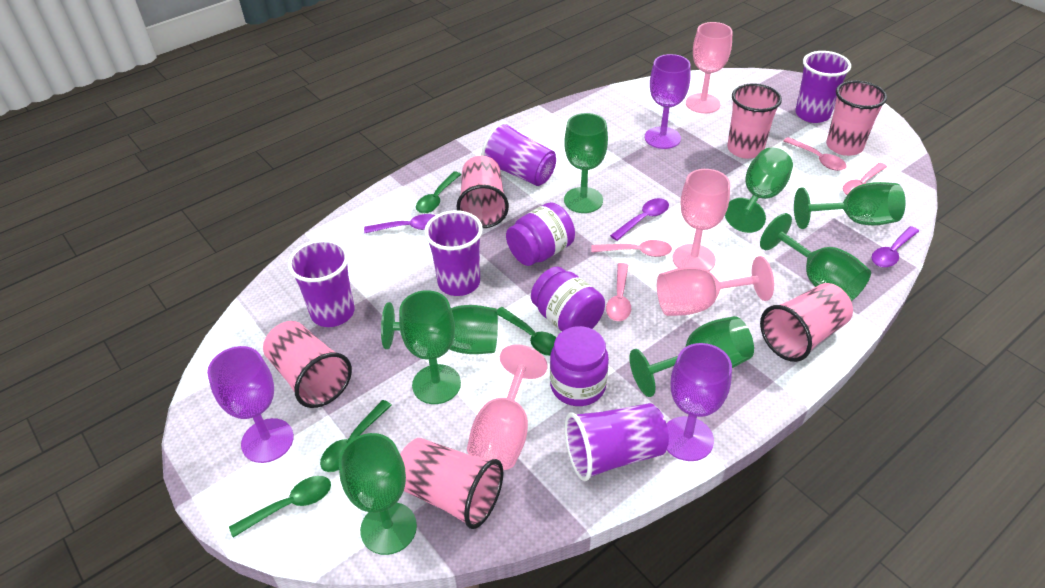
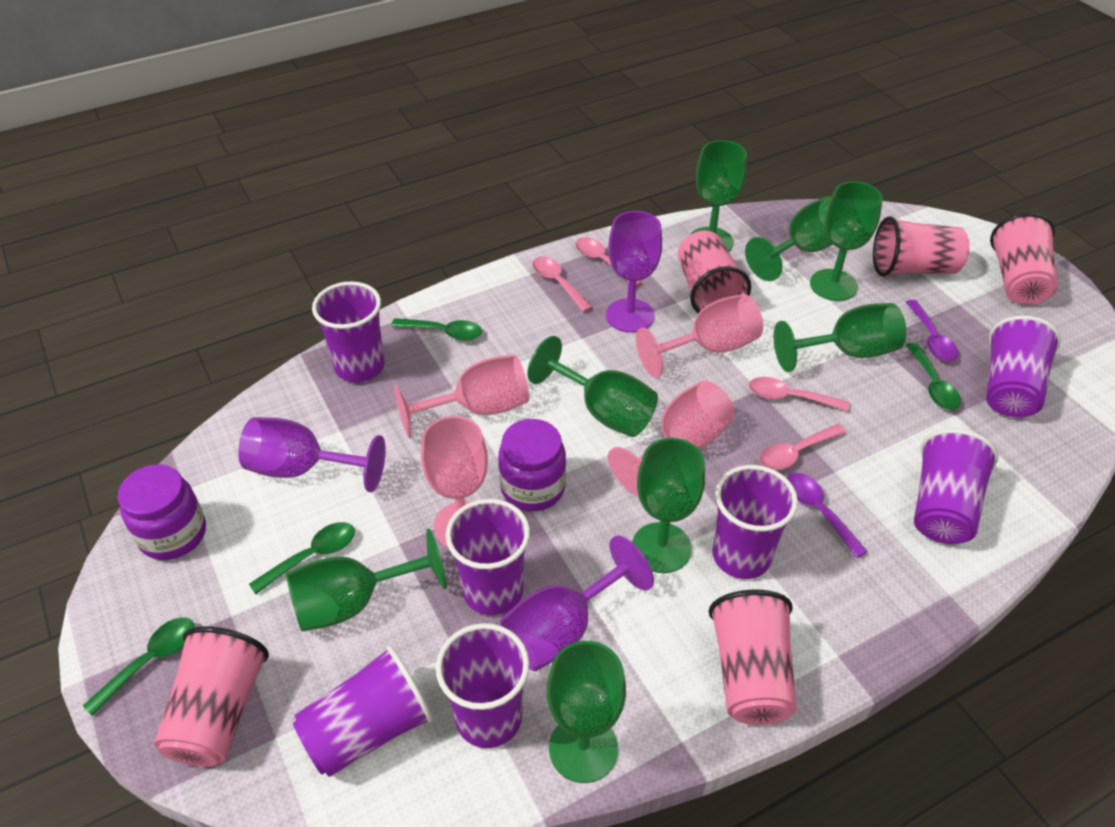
pink cup: 6 -> 5
purple cup: 5 -> 7
purple jar: 3 -> 2
purple spoon: 3 -> 2

